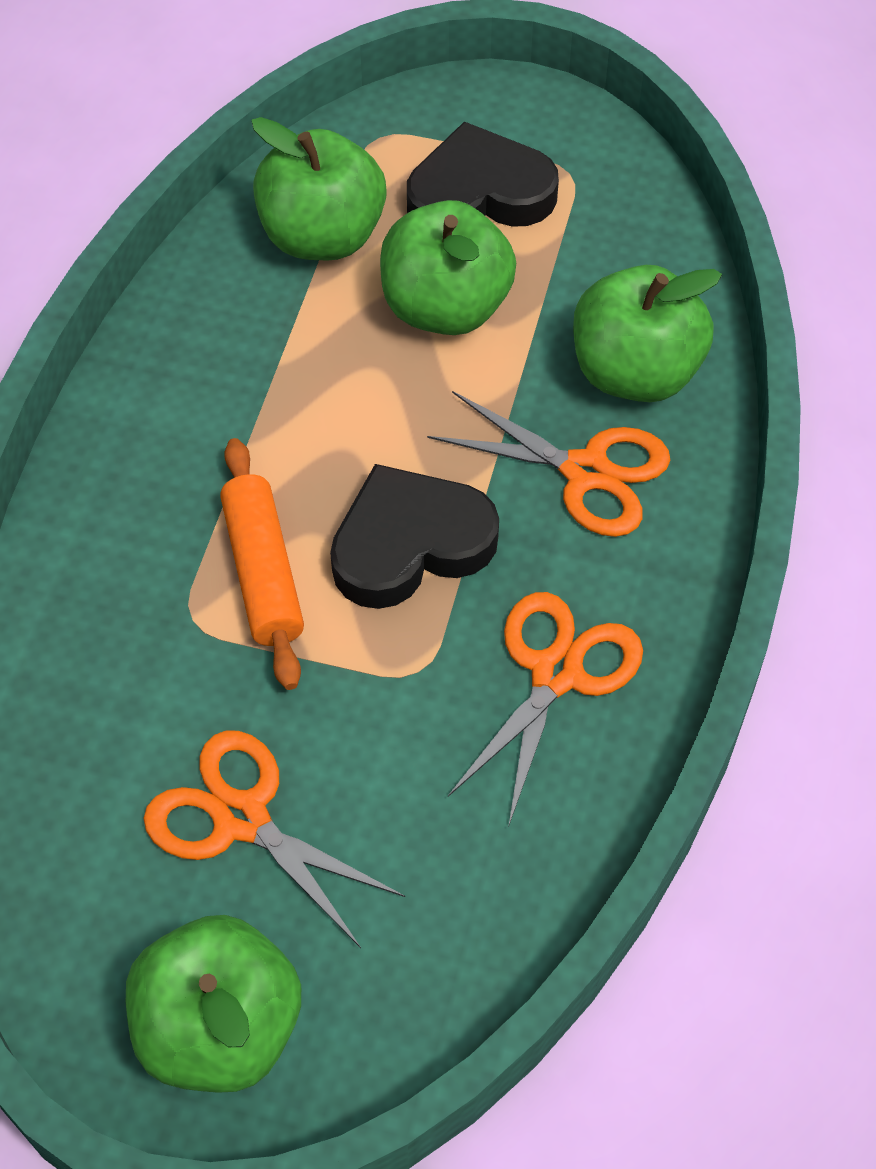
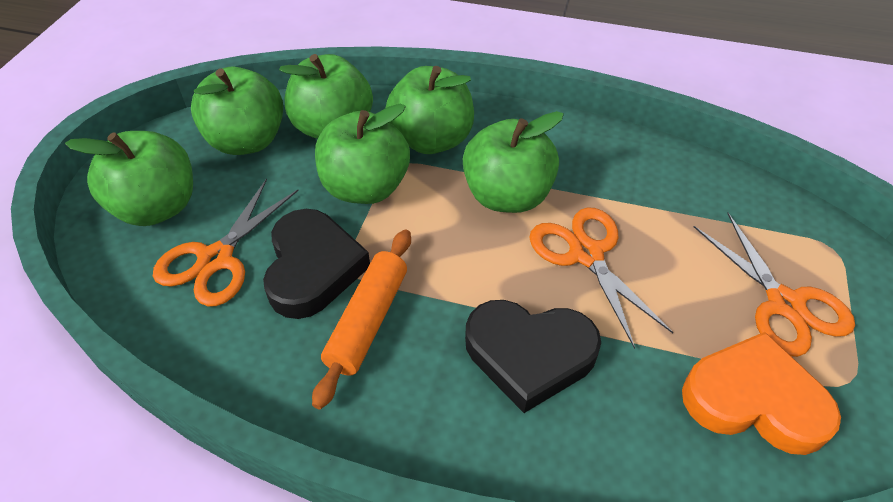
green apple: 4 -> 6
orange heart: 0 -> 1

